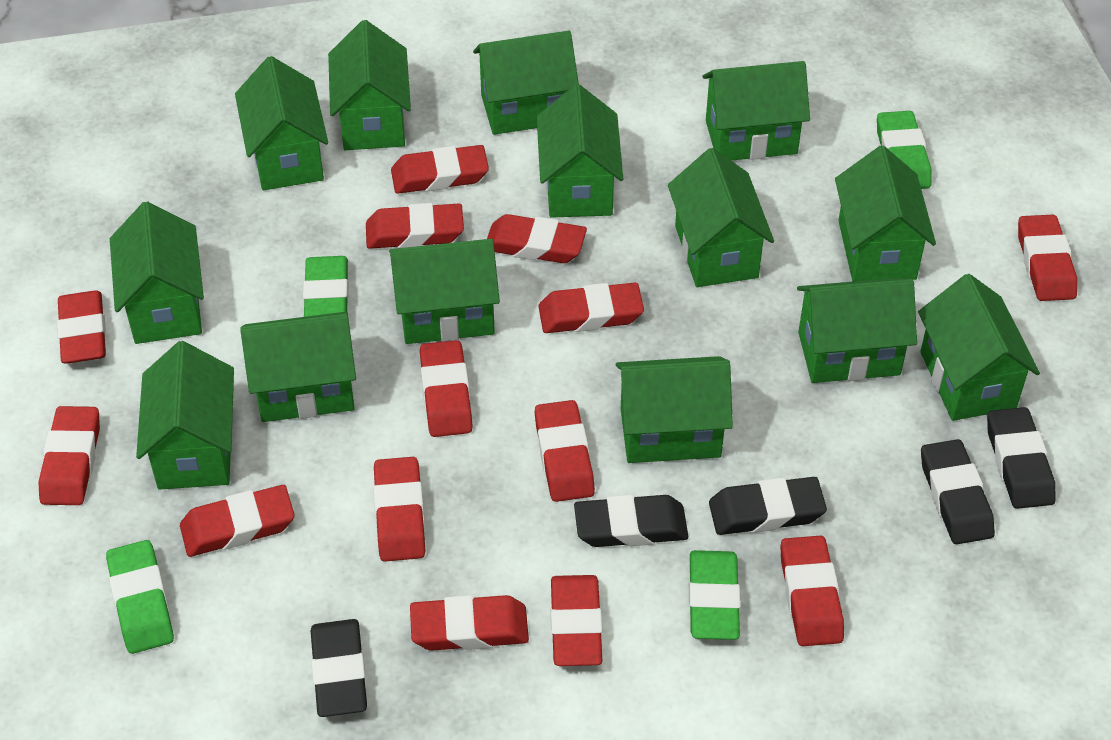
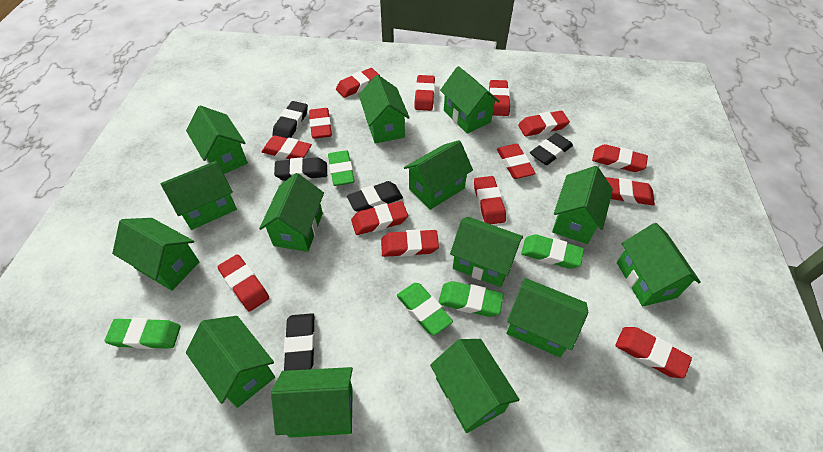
green eraser: 4 -> 5

